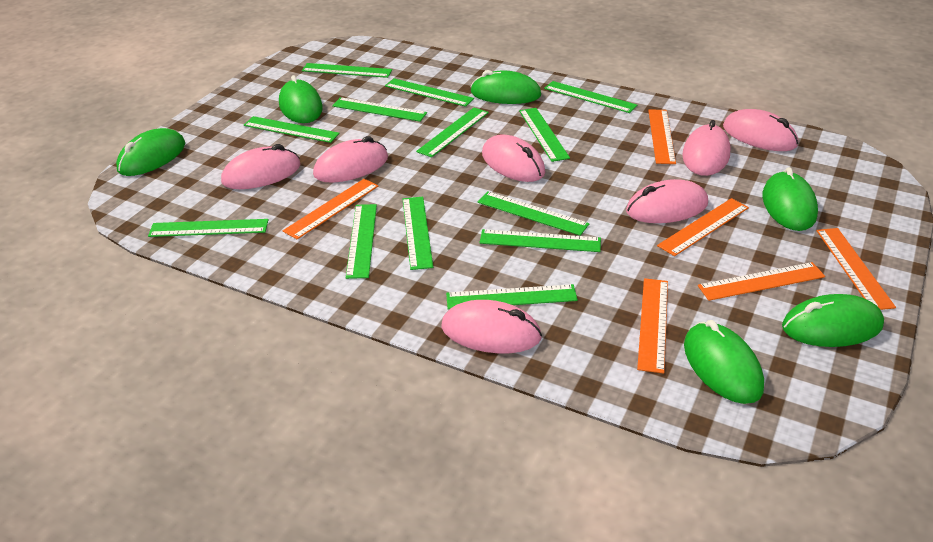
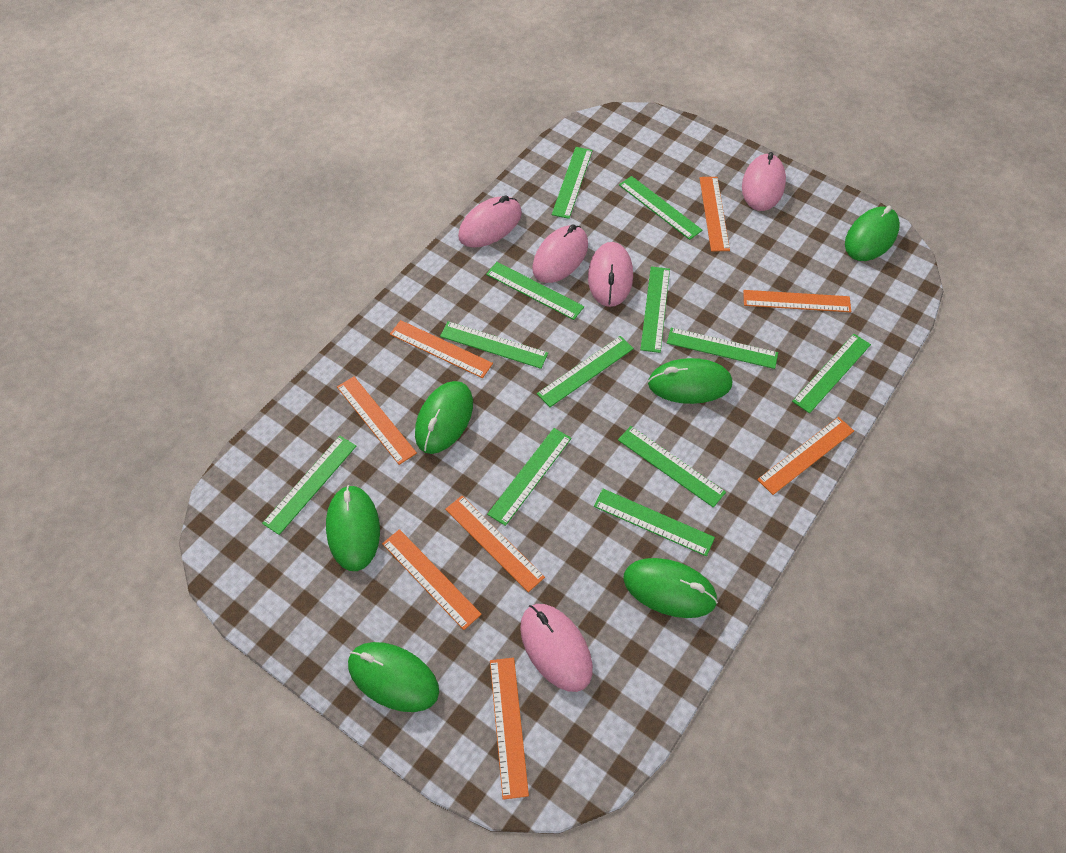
green ruler: 13 -> 12
orange ruler: 6 -> 8
pink mouse: 7 -> 5

